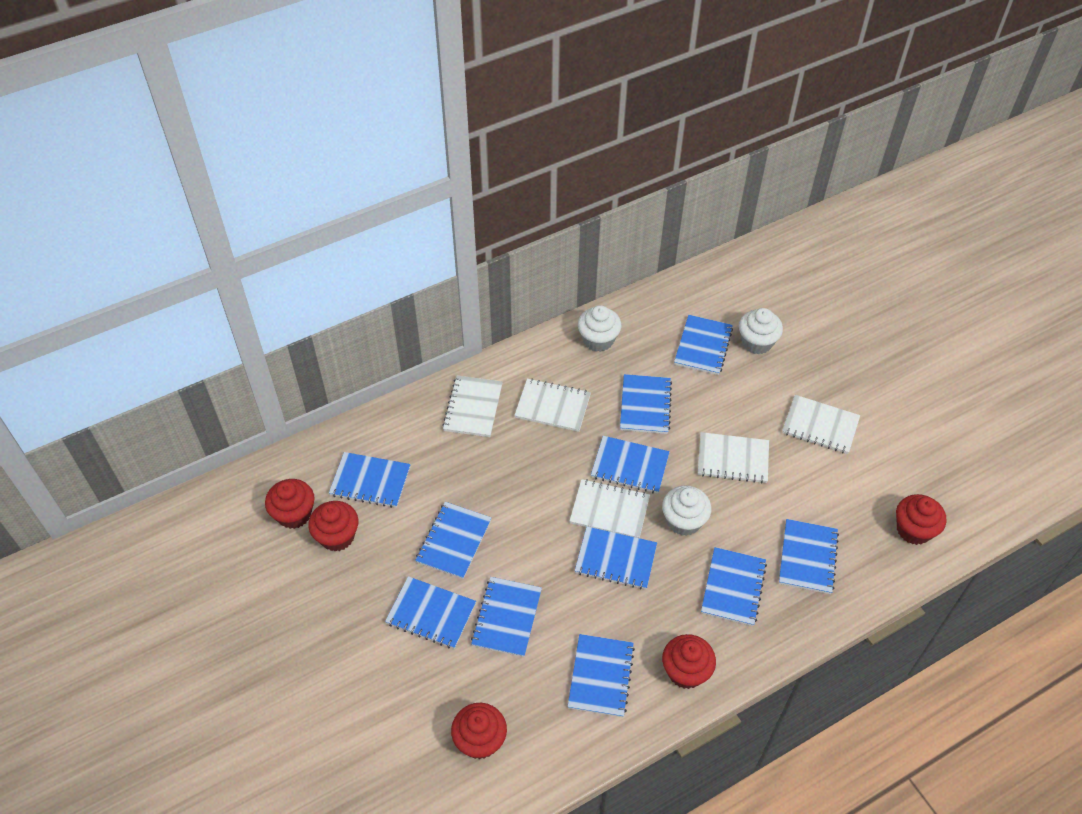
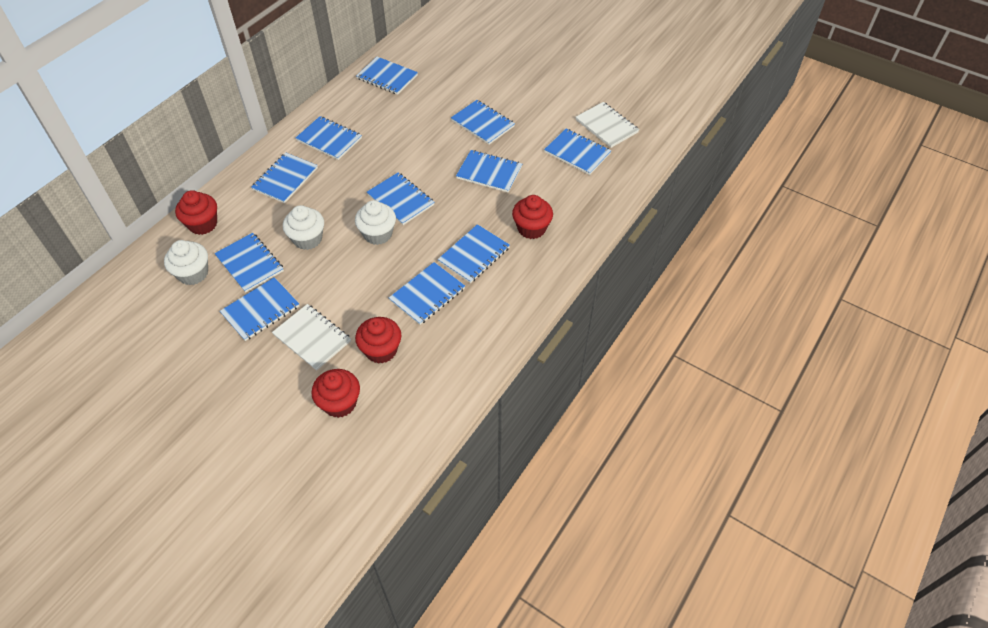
red cupcake: 5 -> 4
white notebook: 5 -> 2

